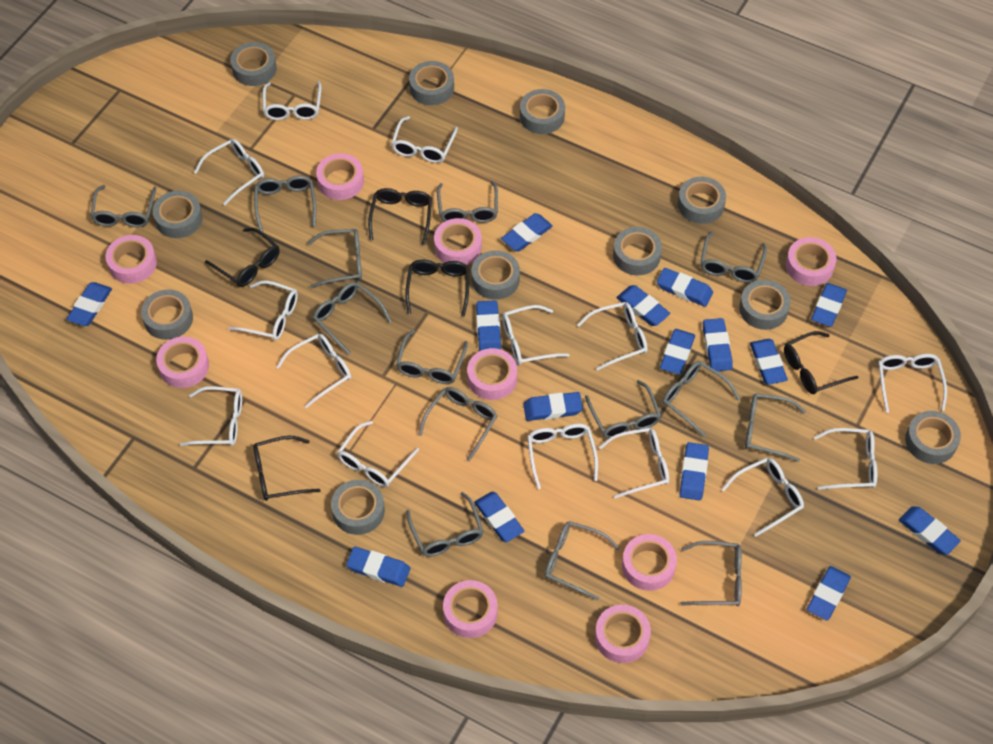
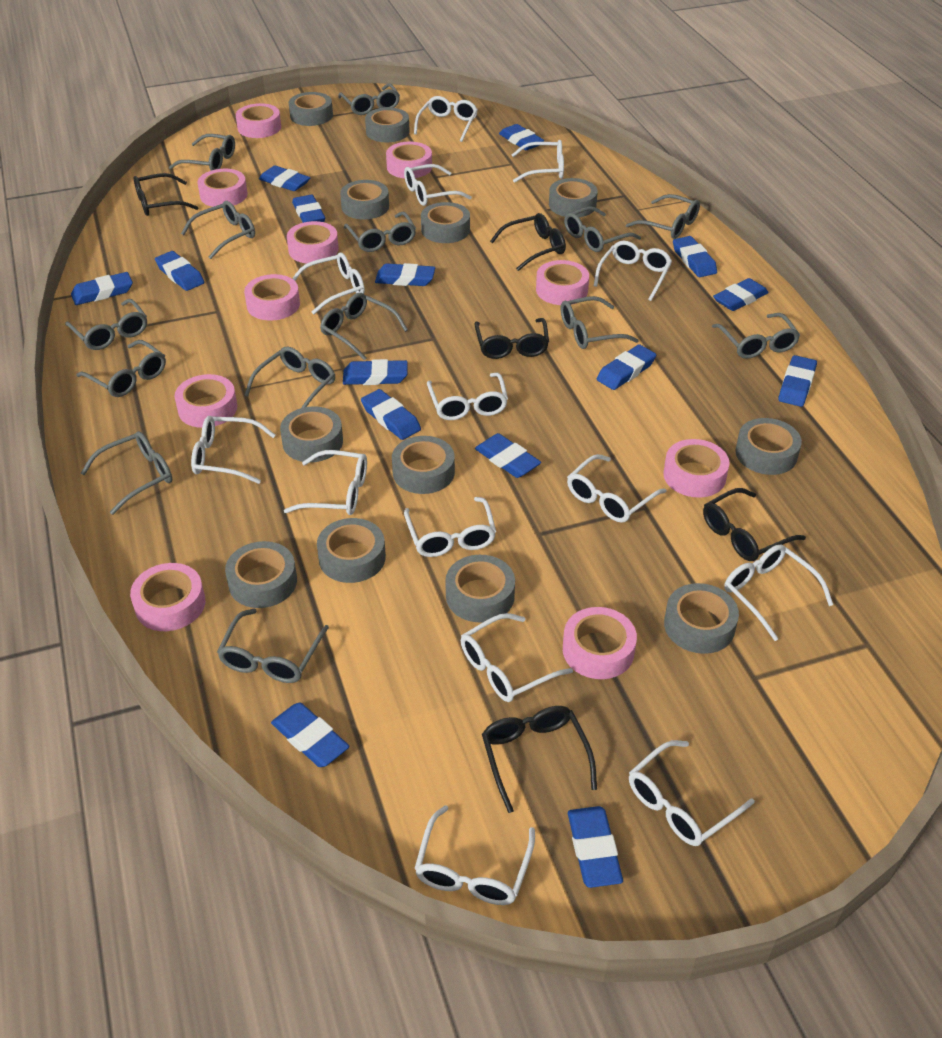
grey tape: 11 -> 12
pink tape: 9 -> 10

